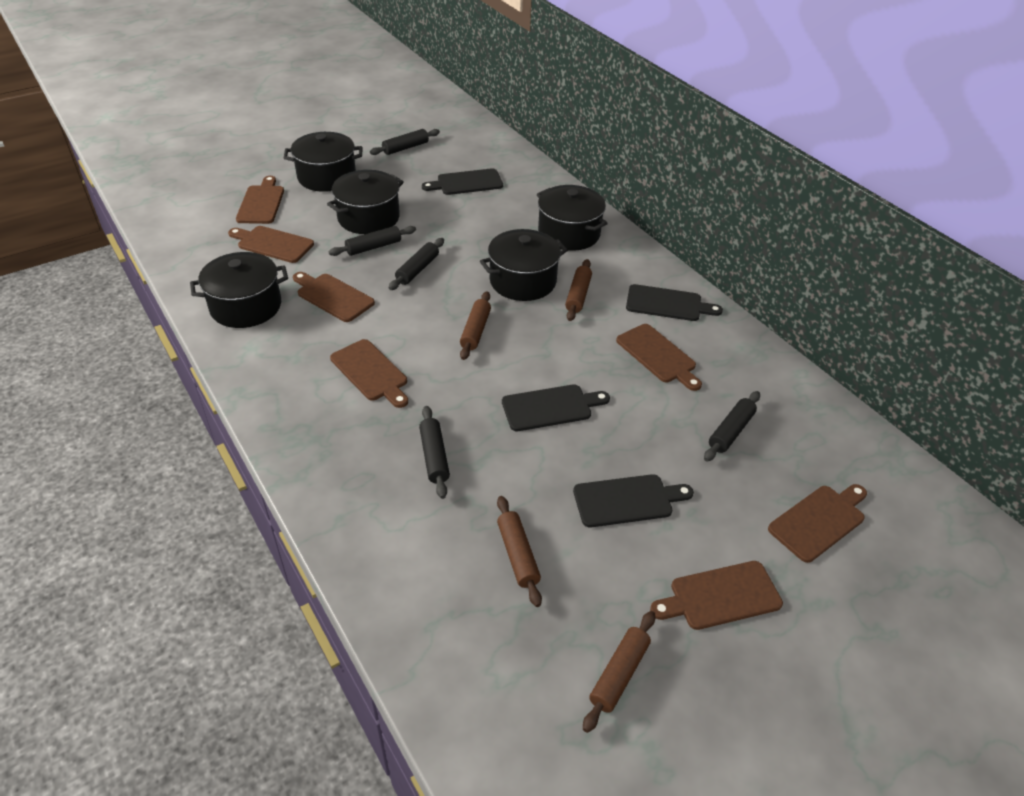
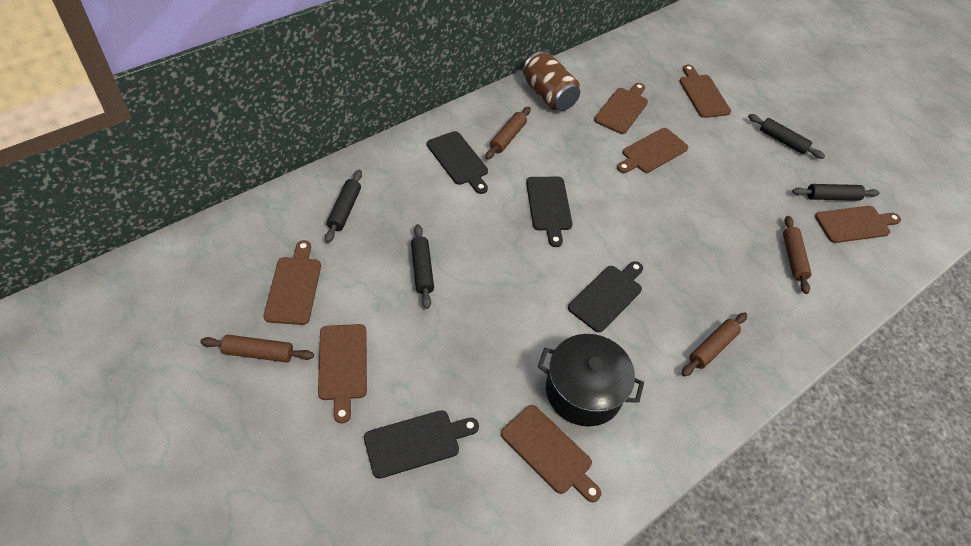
black pot: 5 -> 1
black rolling pin: 5 -> 4
brown can: 0 -> 1

